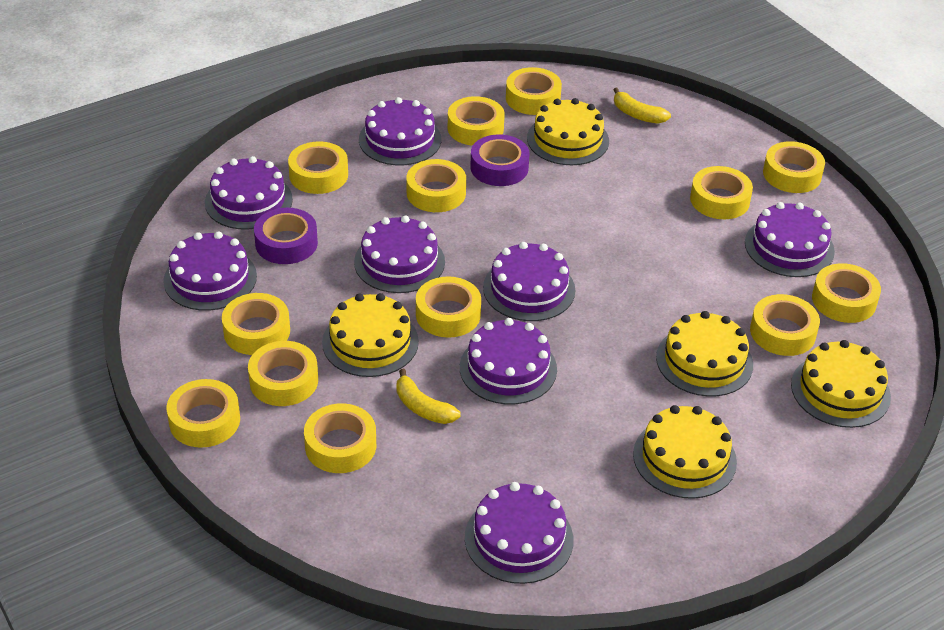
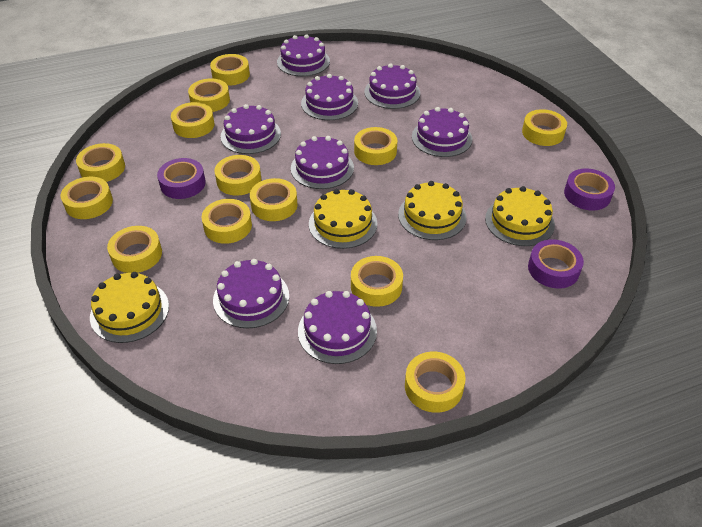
purple tape: 2 -> 3
yellow banana: 2 -> 0
yellow cake: 5 -> 4

